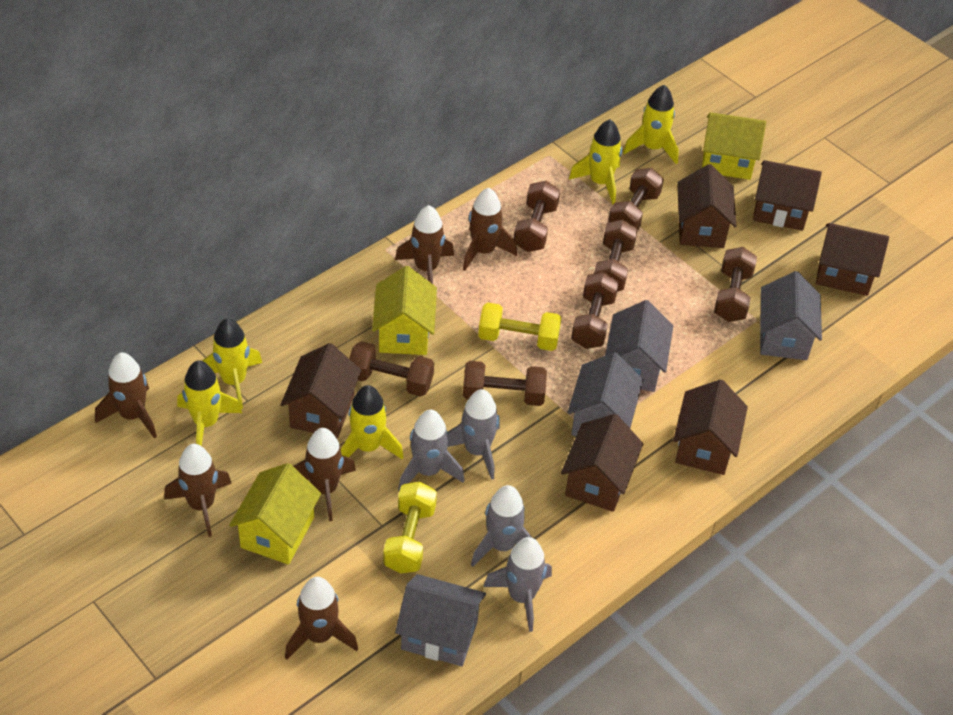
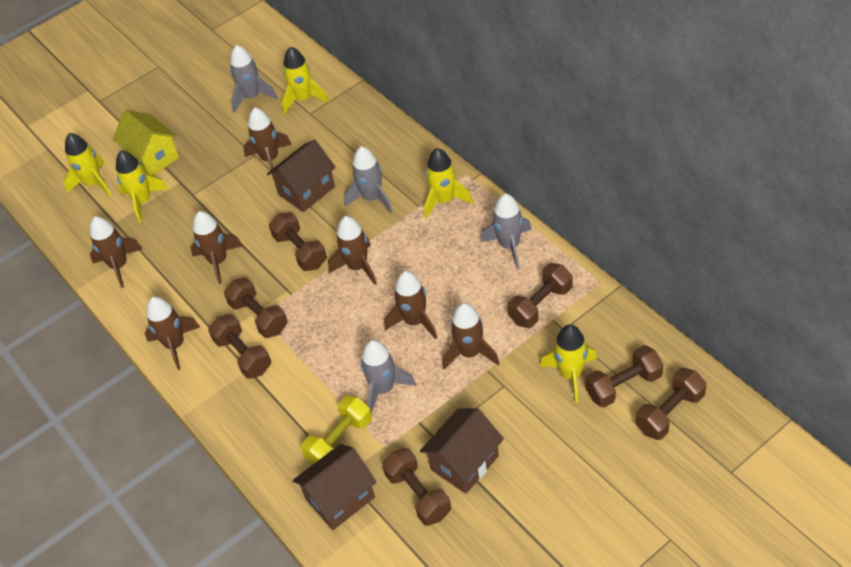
brown house: 6 -> 3
brown rocket: 6 -> 7
grey house: 4 -> 0
yellow dumbbell: 2 -> 1
yellow house: 3 -> 1

